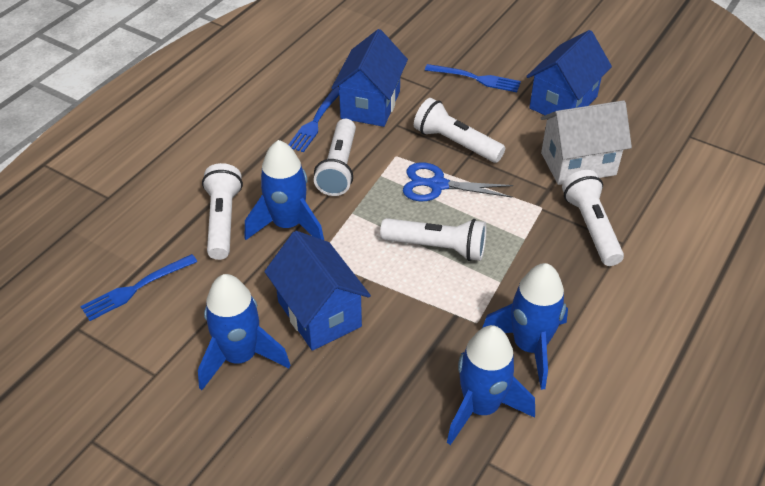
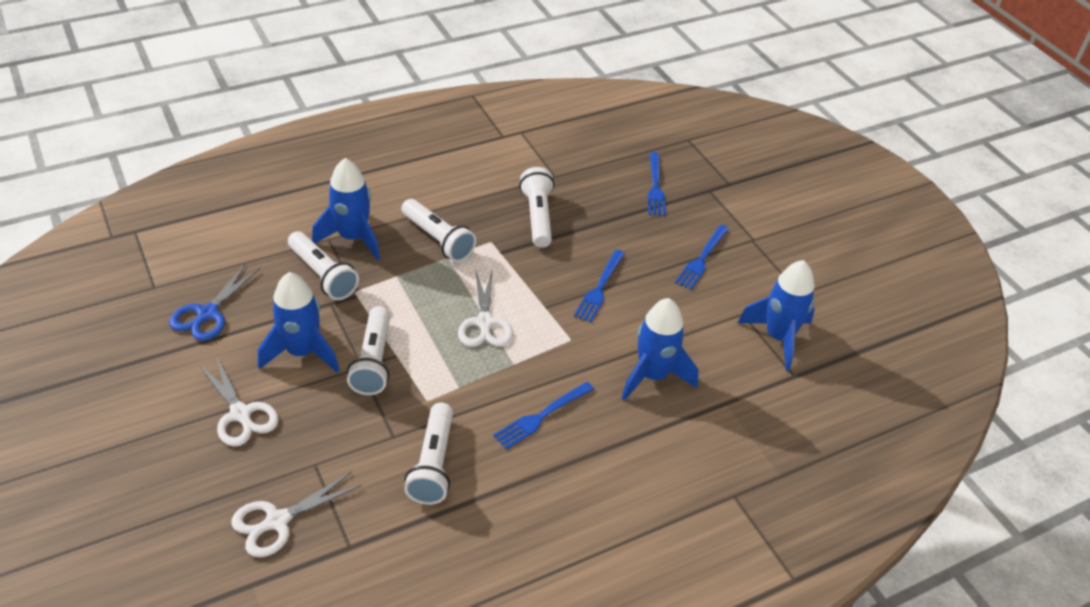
blue fork: 3 -> 4
blue house: 3 -> 0
white house: 1 -> 0
white scissors: 0 -> 3

